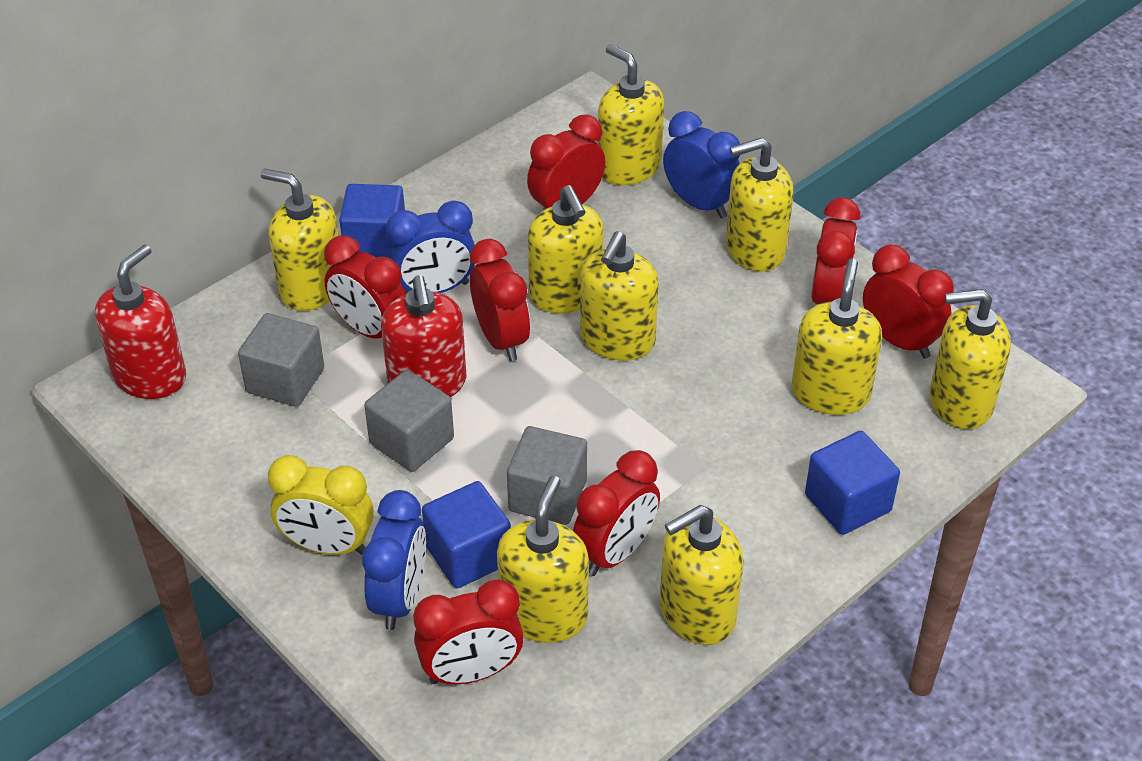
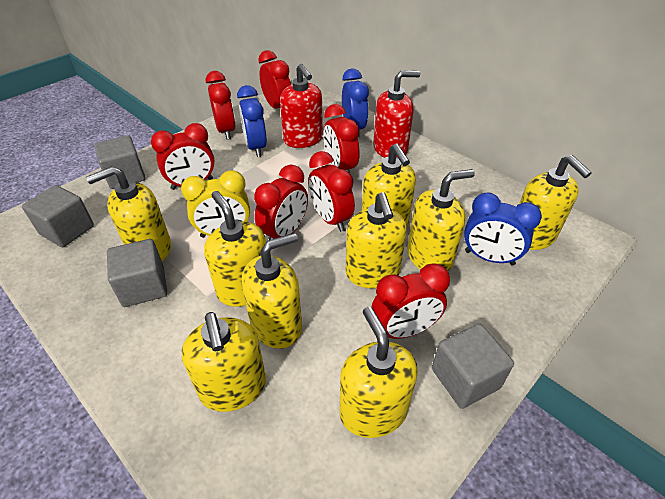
blue cube: 3 -> 0
grey cube: 3 -> 4

